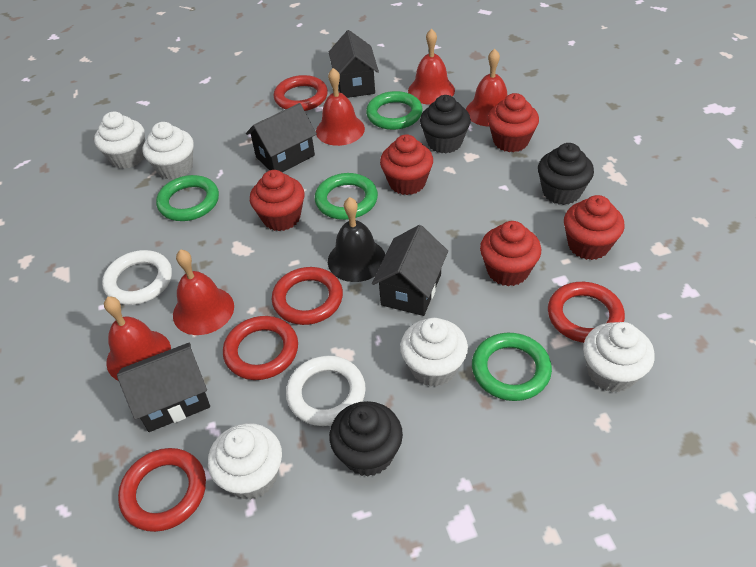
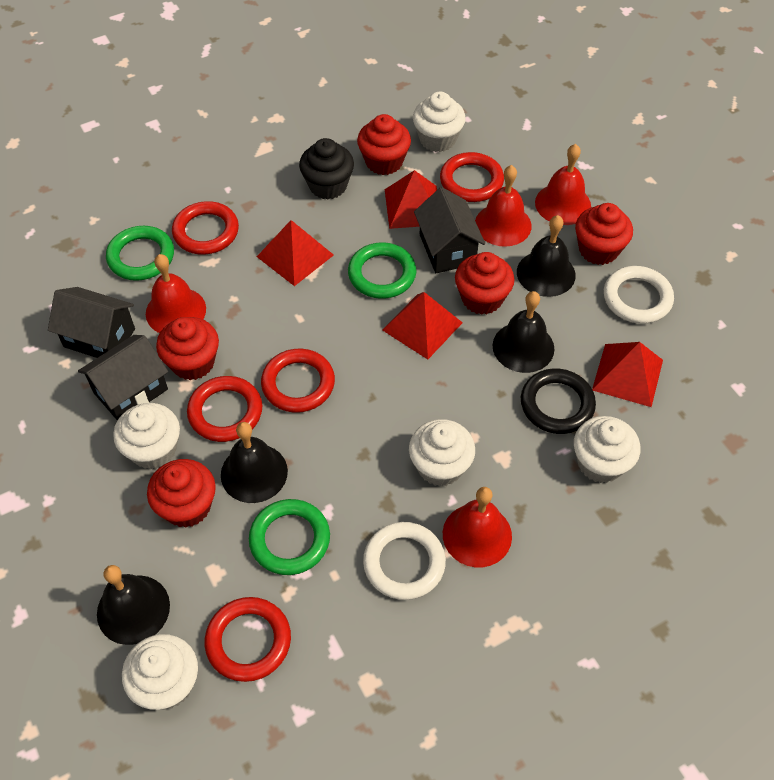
black bell: 1 -> 4
black cupcake: 3 -> 1
black house: 4 -> 3
black ring: 0 -> 1
green ring: 4 -> 3
red bell: 5 -> 4
red pyramid: 0 -> 4

